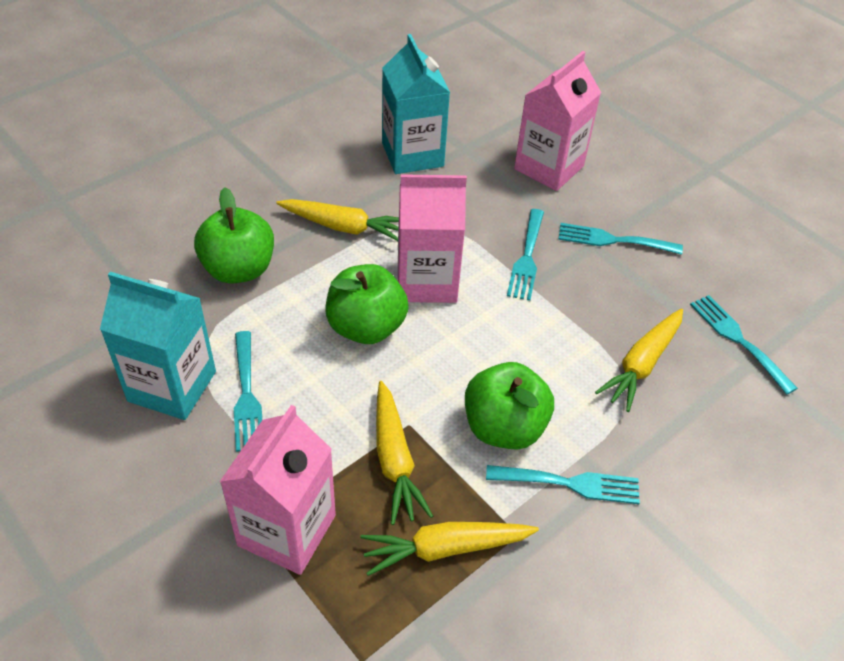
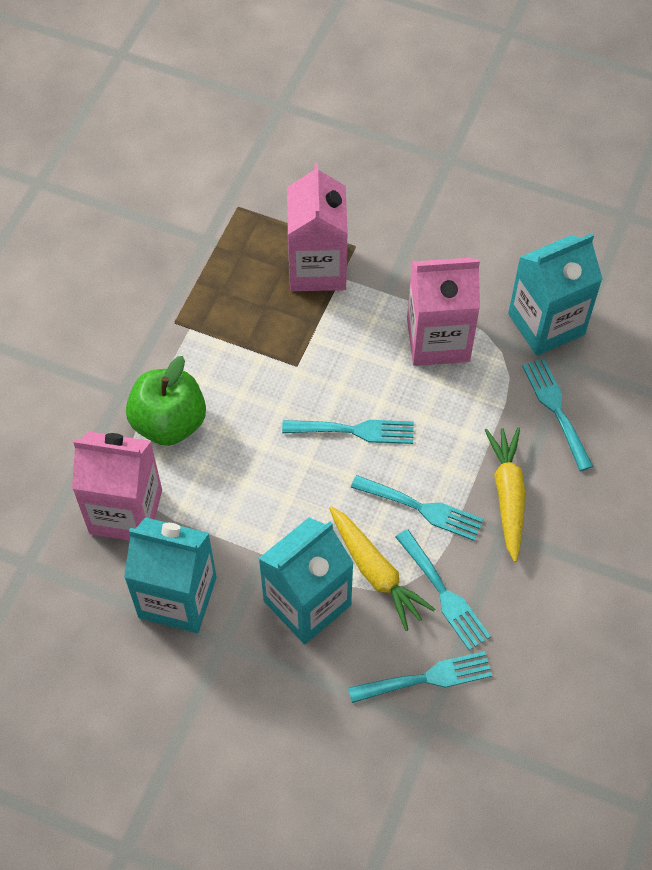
green apple: 3 -> 1
turquoise carton: 2 -> 3
yellow carrot: 4 -> 2

